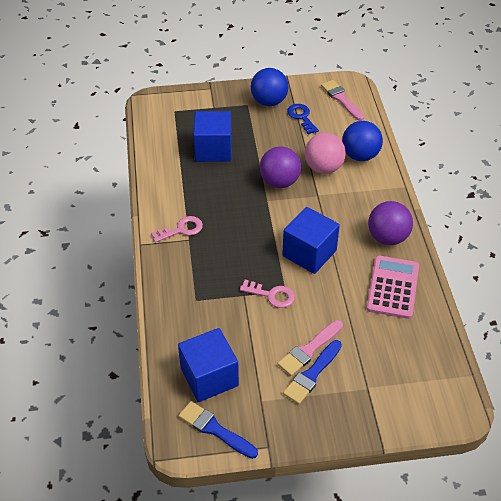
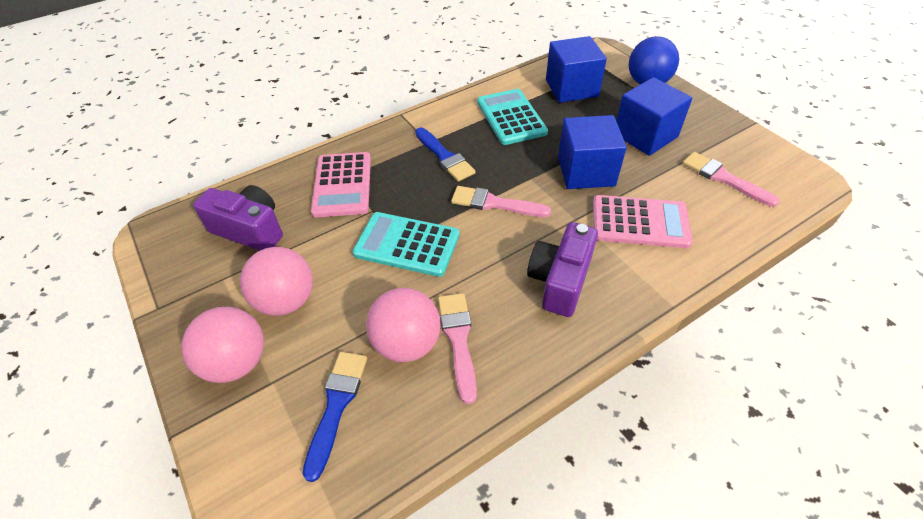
blue ball: 2 -> 1
blue key: 1 -> 0
pink ball: 1 -> 3
pink brush: 2 -> 3
pink calculator: 1 -> 2
pink key: 2 -> 0
purple ball: 2 -> 0
purple camera: 0 -> 2
turquoise calculator: 0 -> 2

